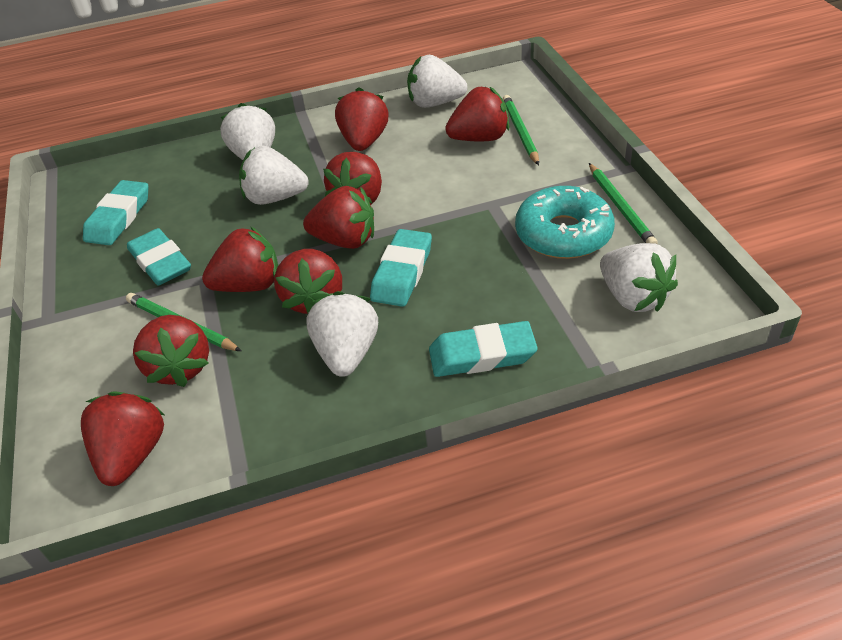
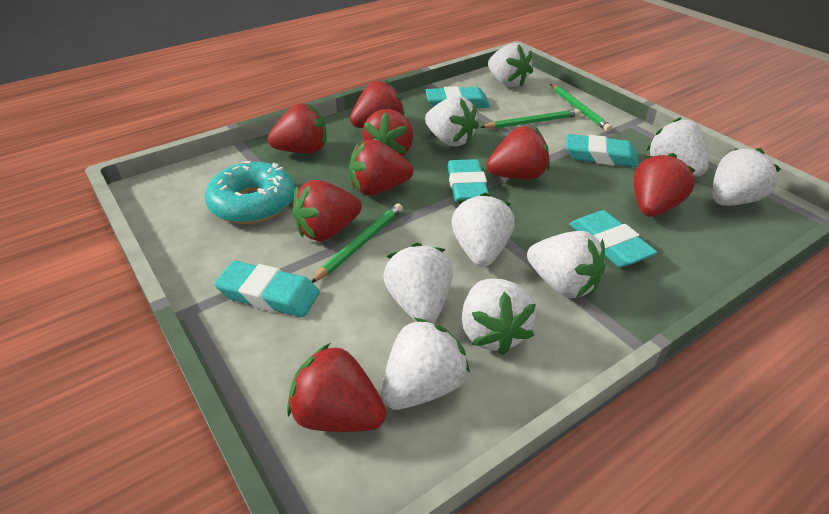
turquoise eraser: 4 -> 5
white strawberry: 5 -> 9

